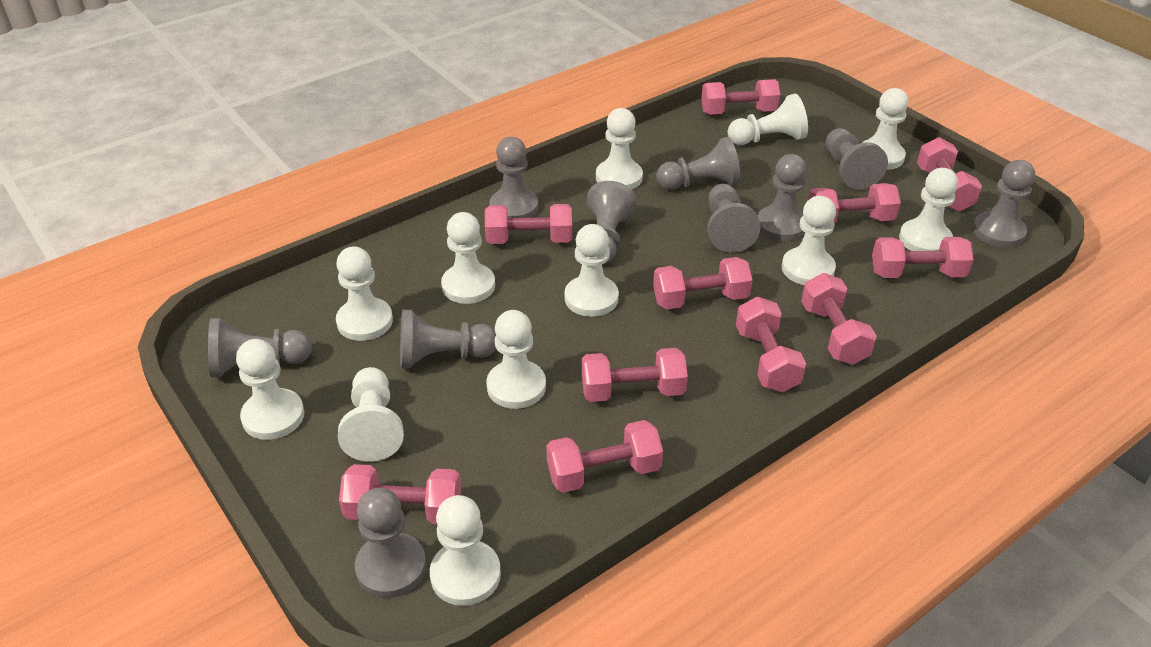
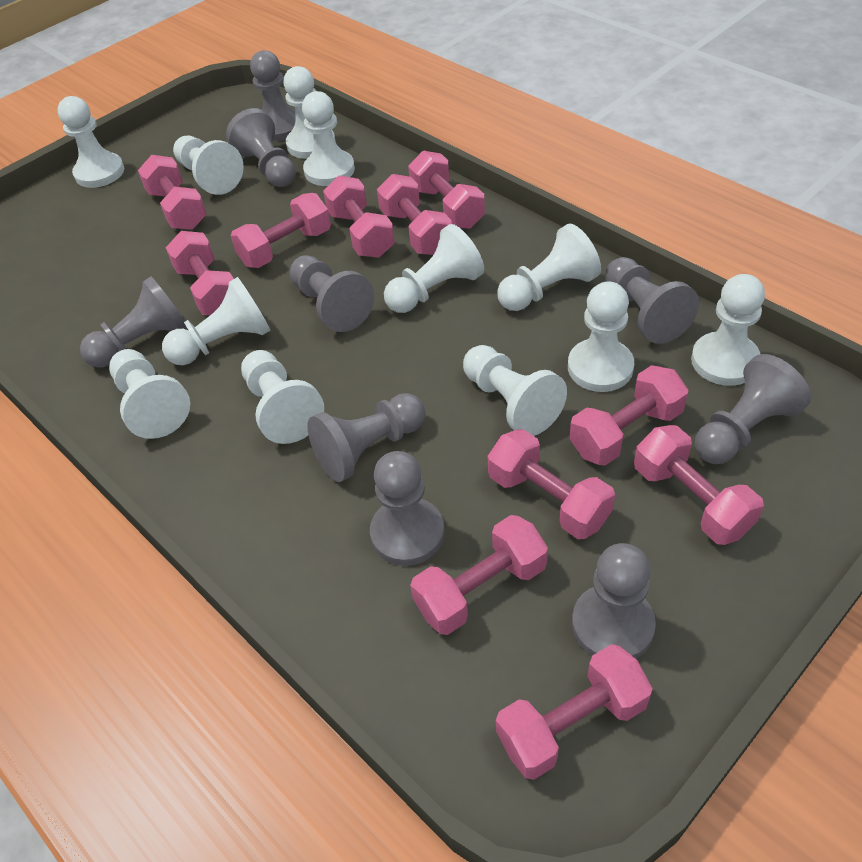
grey pawn: 10 -> 9

